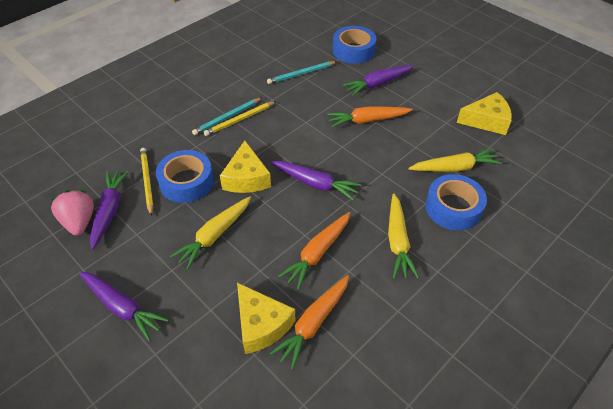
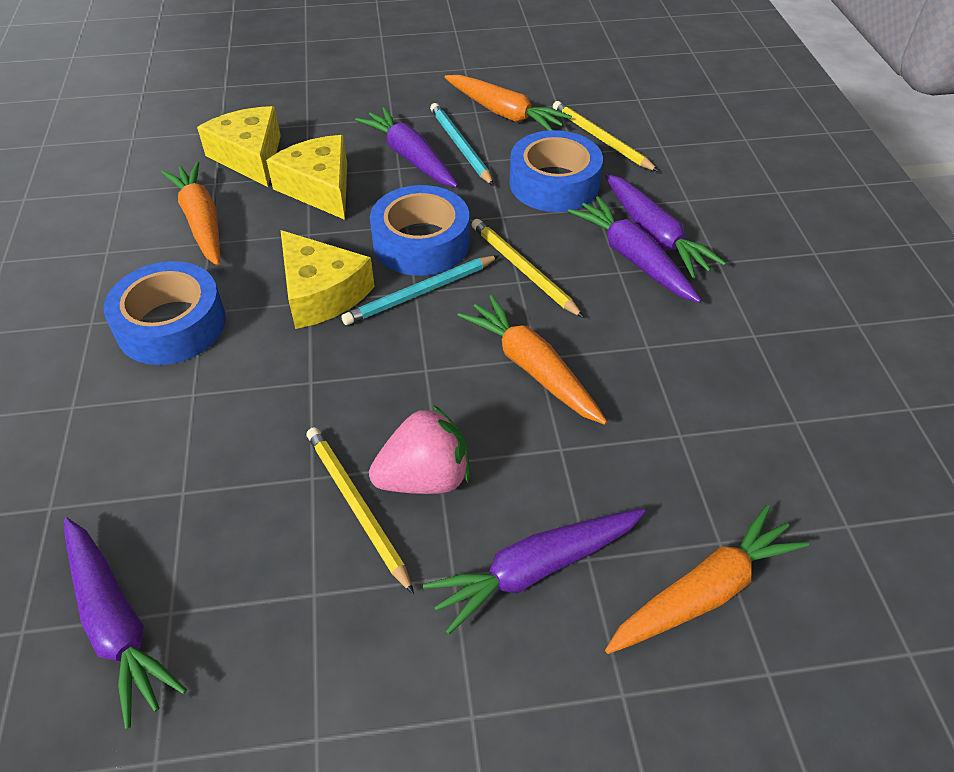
orange carrot: 3 -> 4
purple carrot: 4 -> 5
yellow carrot: 3 -> 0
yellow pencil: 2 -> 3

